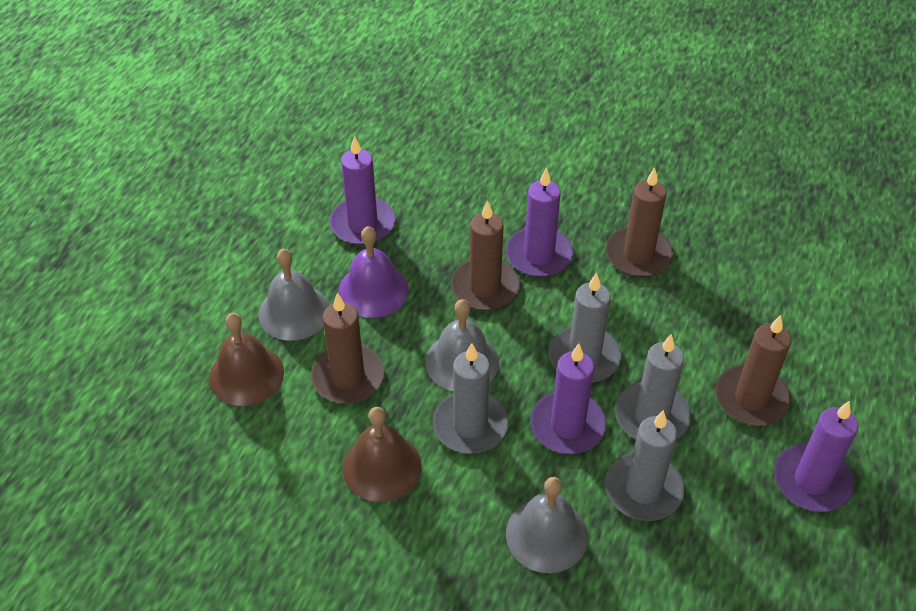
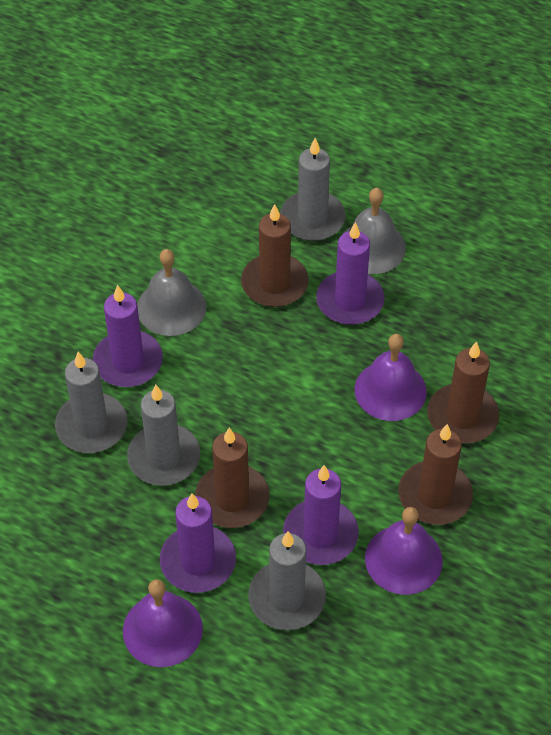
brown bell: 2 -> 0
grey bell: 3 -> 2
purple bell: 1 -> 3

